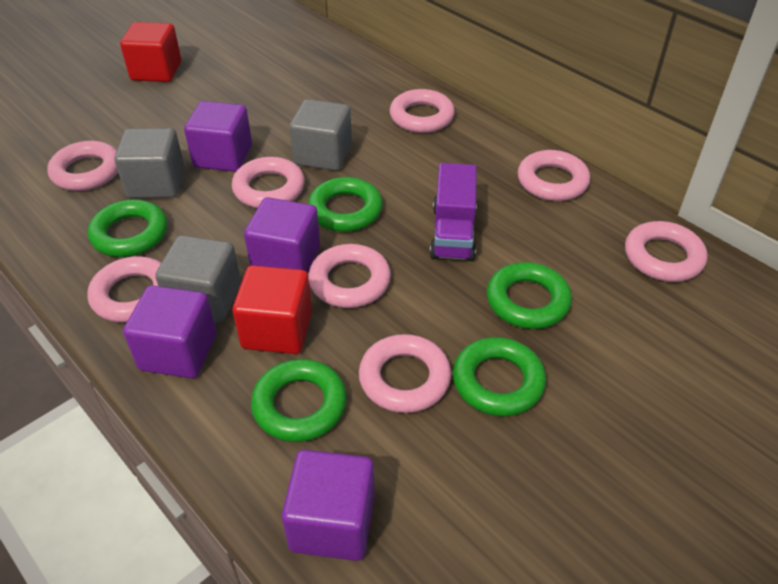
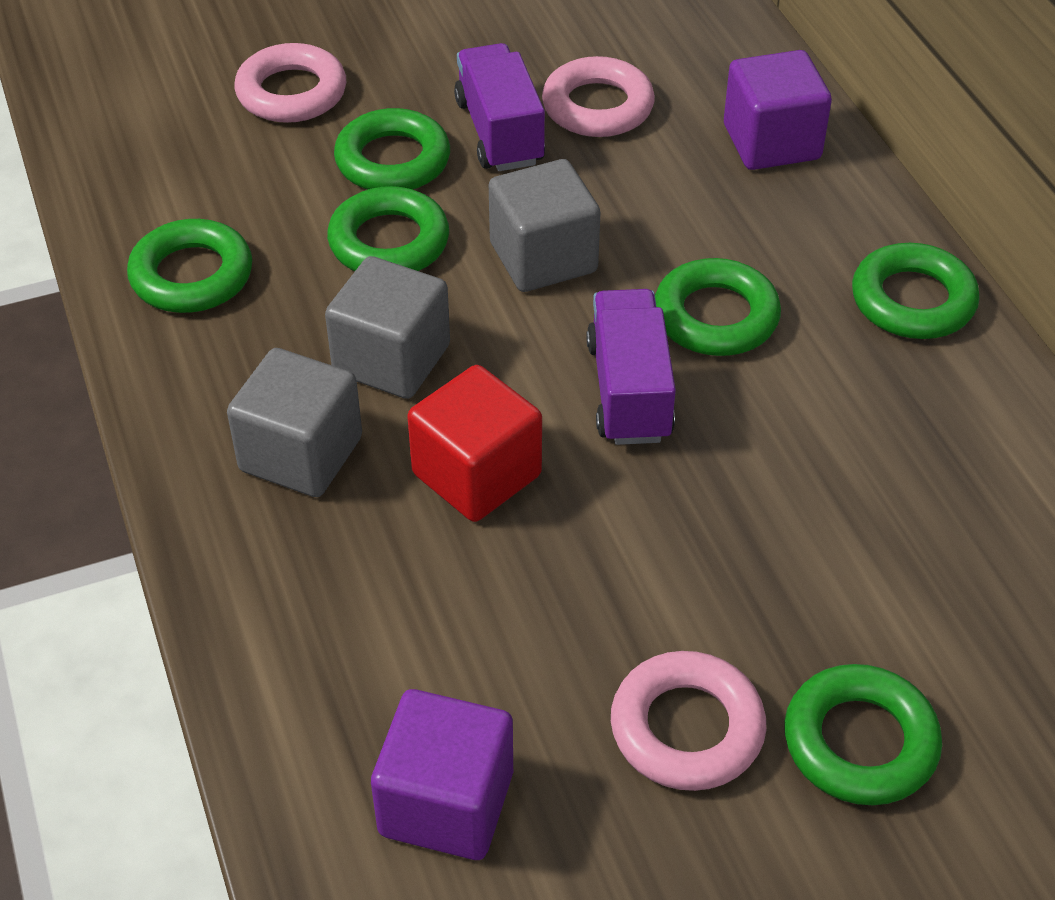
green ring: 5 -> 6
pink ring: 8 -> 3
purple cube: 4 -> 2
purple truck: 1 -> 2
red cube: 2 -> 1

